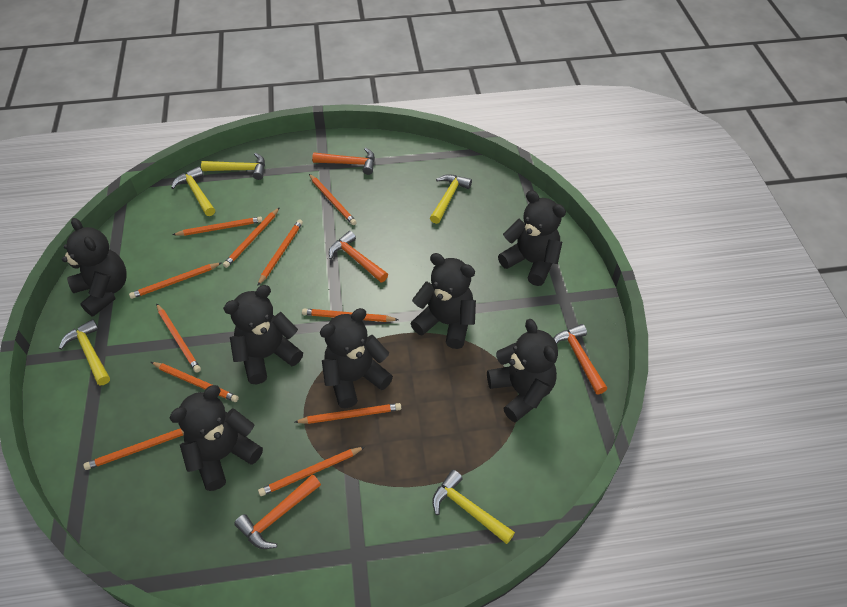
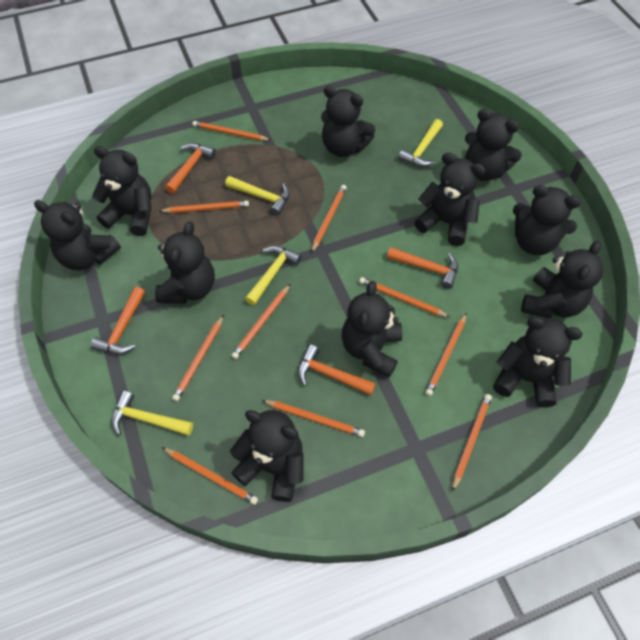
black teddy bear: 7 -> 11
orange pencil: 11 -> 10
yellow hammer: 5 -> 4

